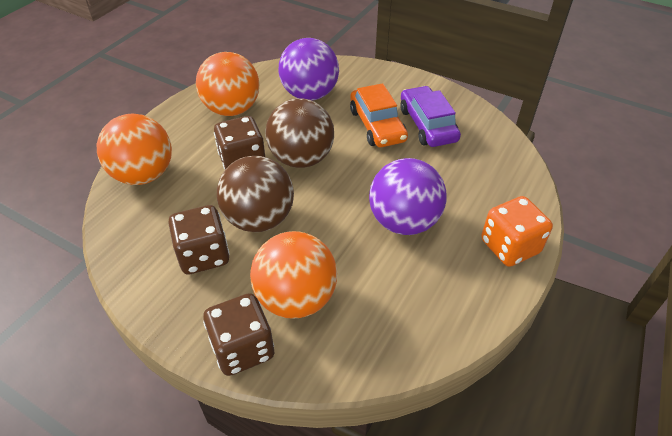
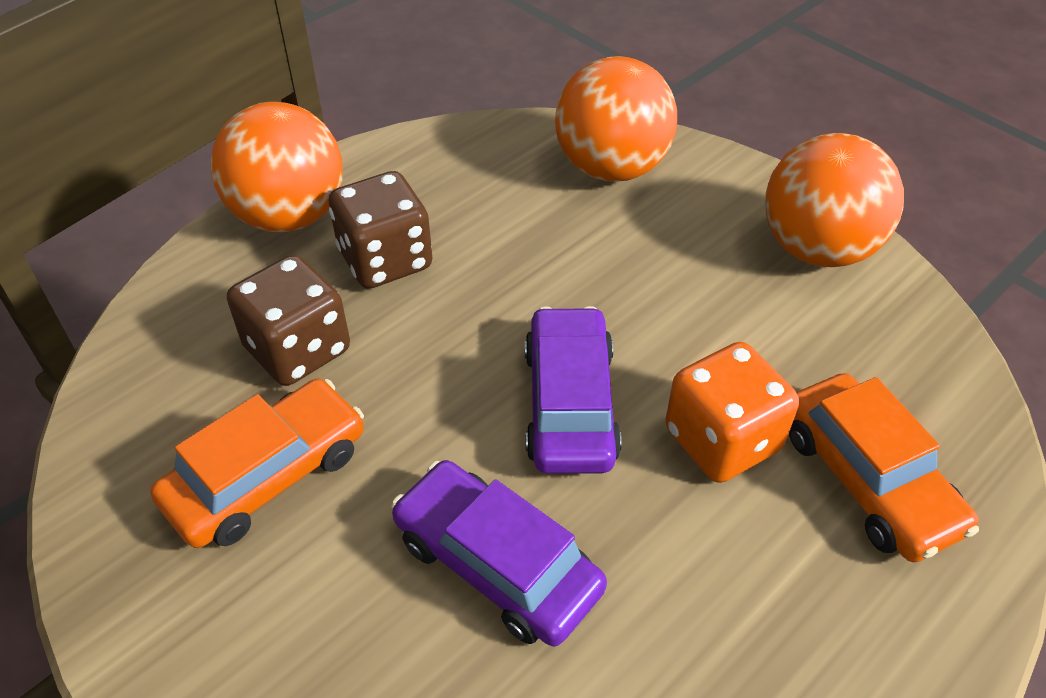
brown ball: 2 -> 0
brown dice: 3 -> 2
orange car: 1 -> 2
purple ball: 2 -> 0
purple car: 1 -> 2

